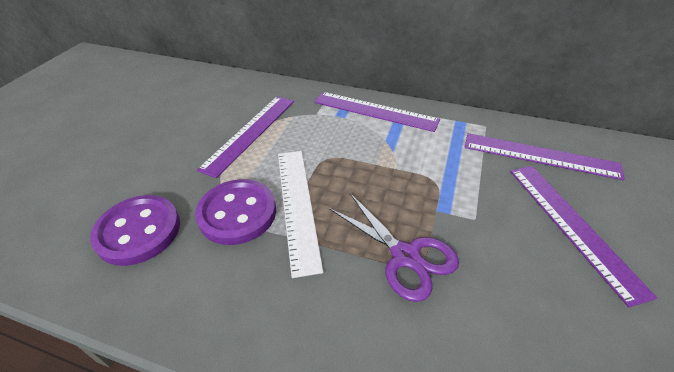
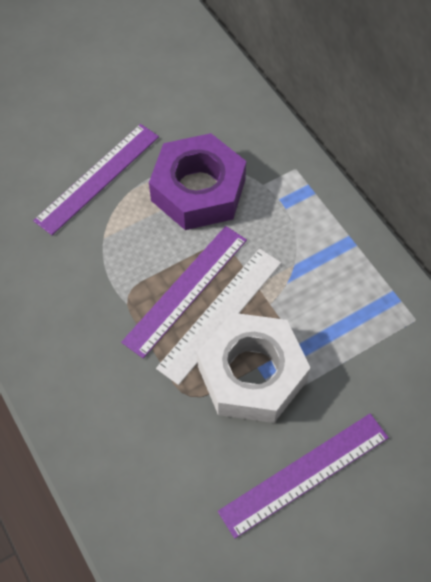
purple button: 2 -> 0
purple nut: 0 -> 1
purple ruler: 4 -> 3
purple scissors: 1 -> 0
white nut: 0 -> 1

